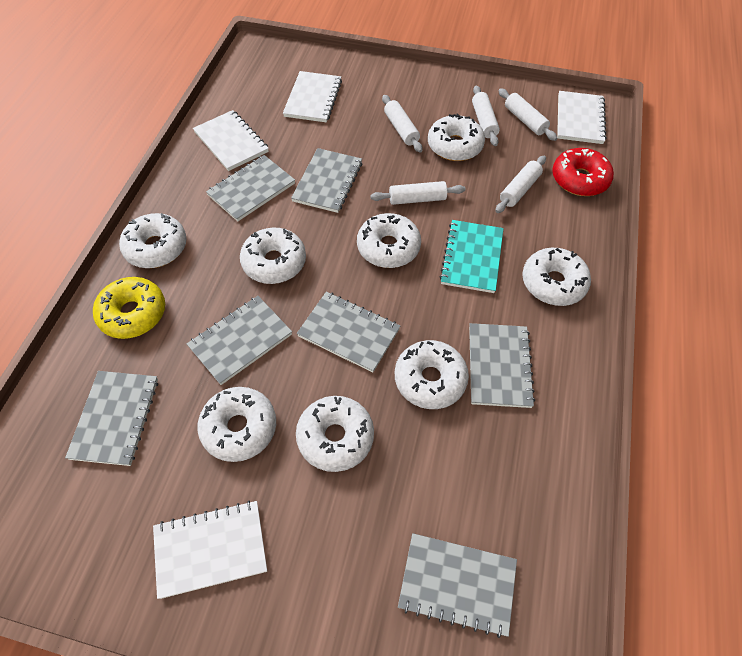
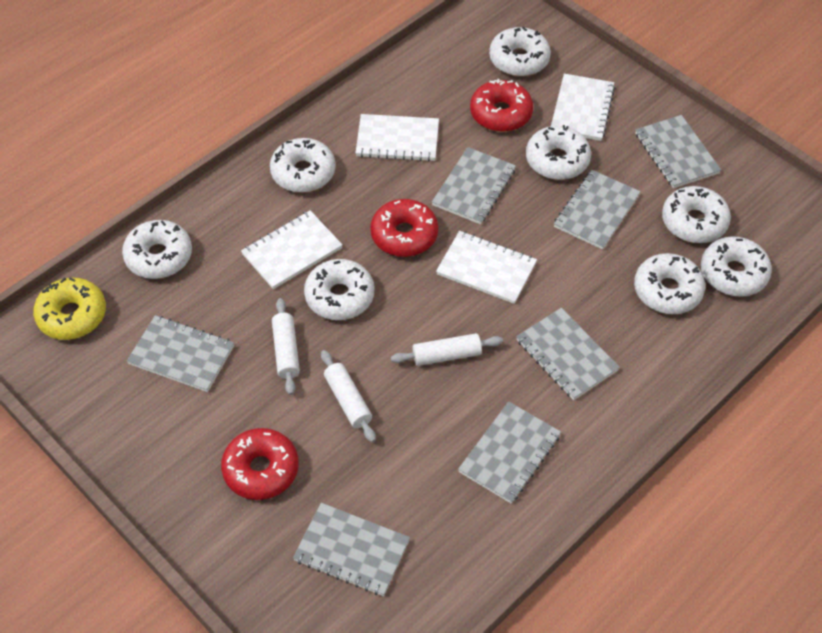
red donut: 1 -> 3
turquoise notebook: 1 -> 0
white rolling pin: 5 -> 3

